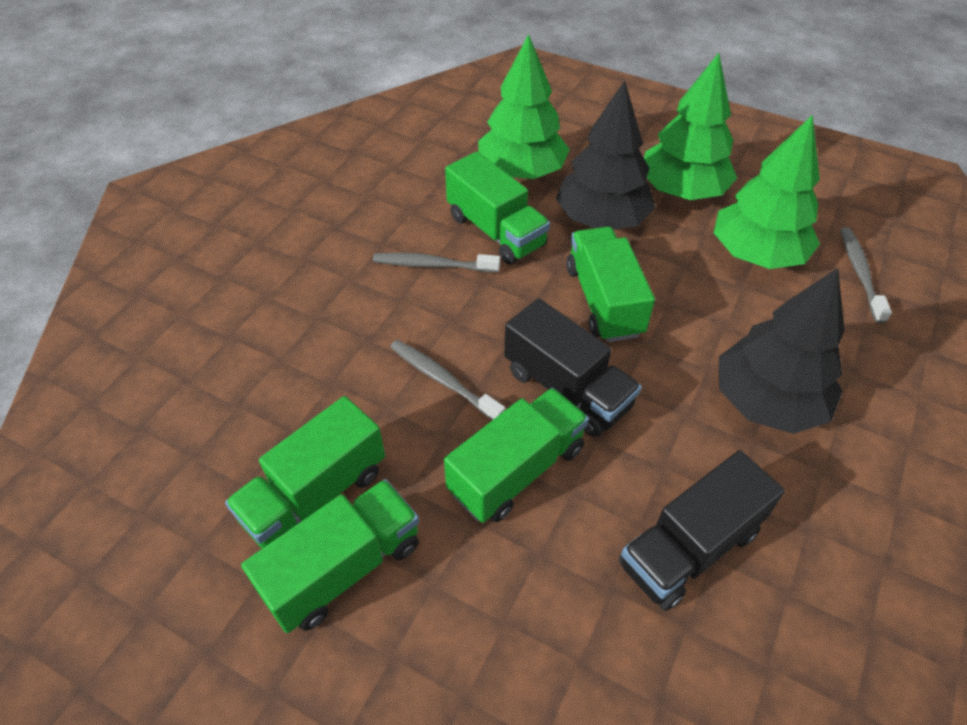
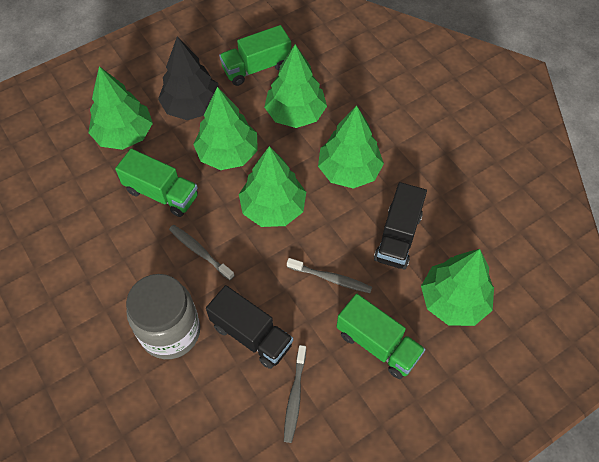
black tree: 2 -> 1
green tree: 3 -> 6
green truck: 5 -> 3
grey jar: 0 -> 1

